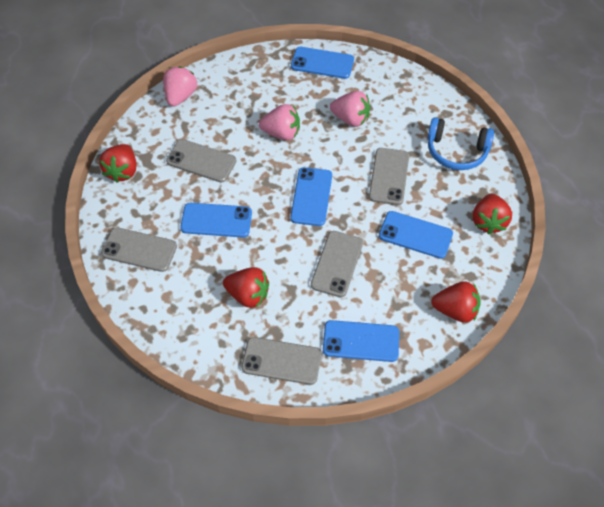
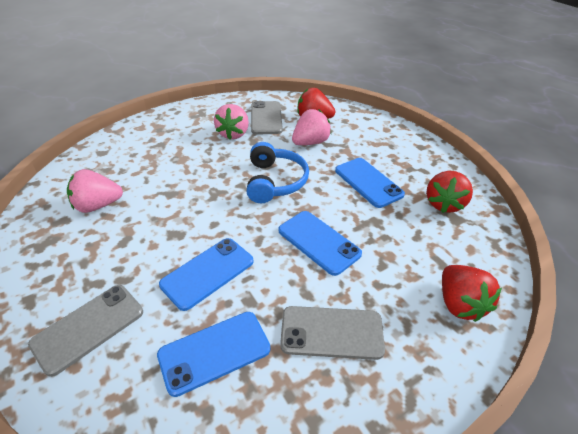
blue phone: 5 -> 4
grey phone: 5 -> 3
red strawberry: 4 -> 3

